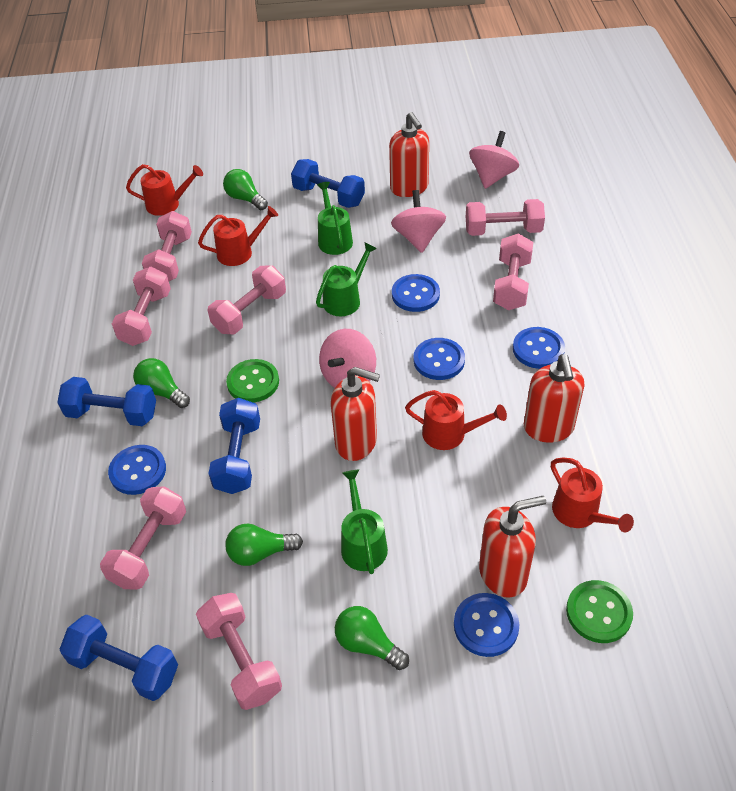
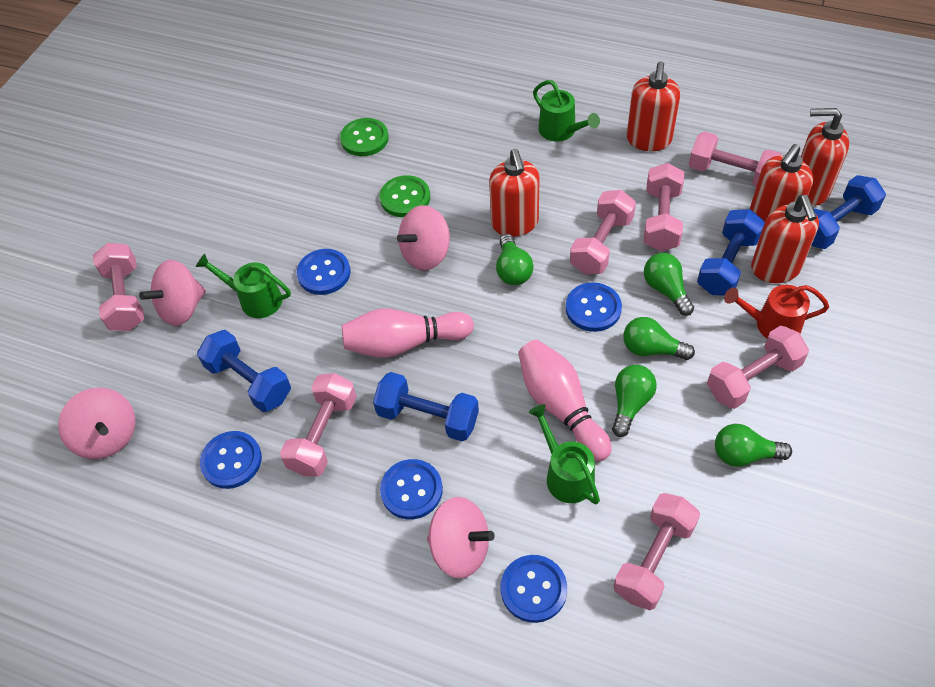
green light bulb: 4 -> 5
pink bowling pin: 0 -> 2
pink spinning top: 3 -> 4
red soap dispenser: 4 -> 5
red watering can: 4 -> 1

